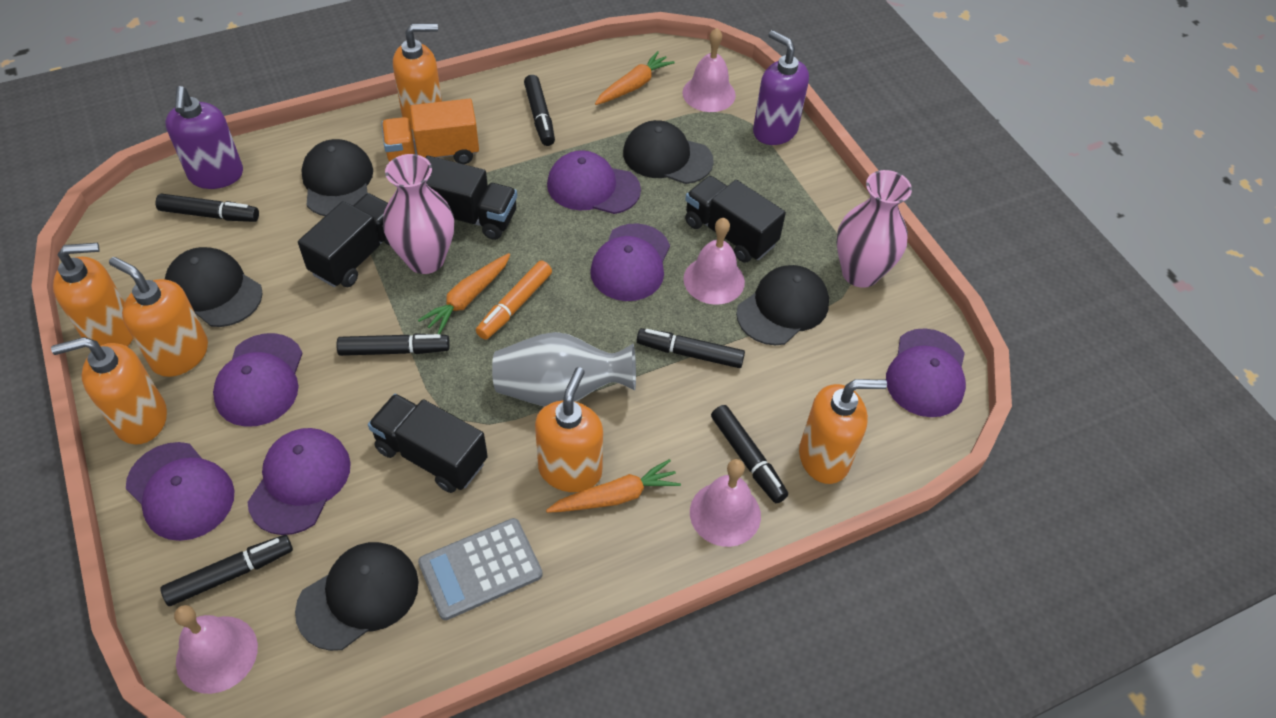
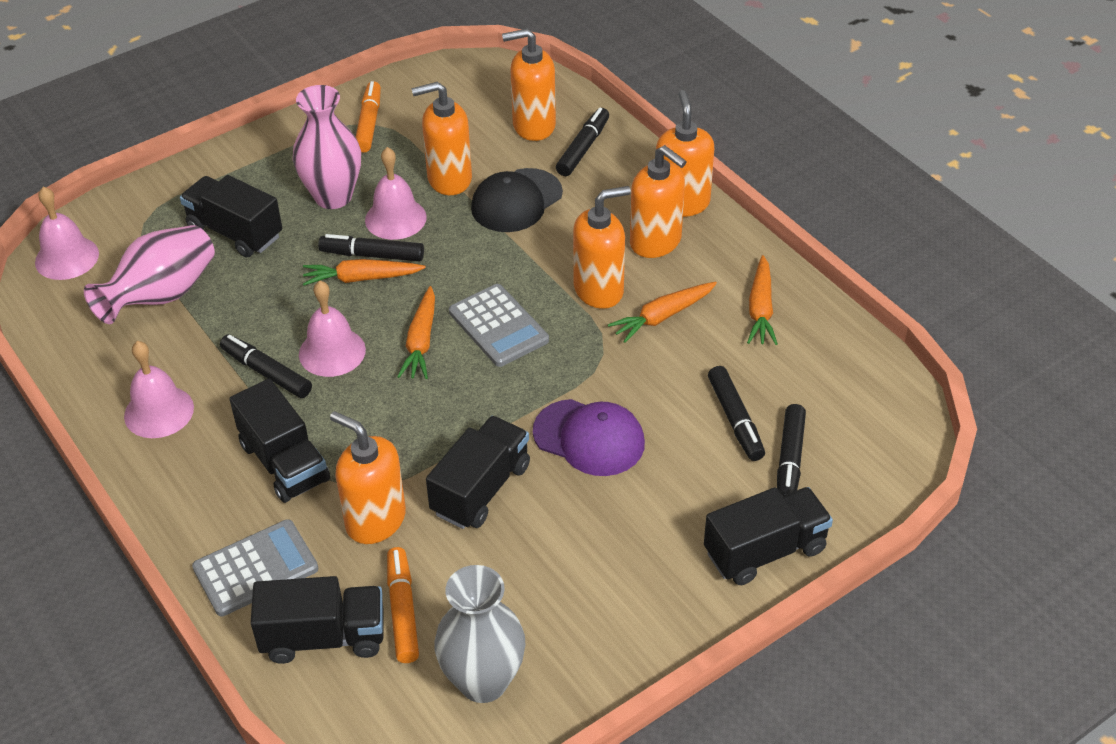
black cap: 5 -> 1
black marker: 6 -> 5
black truck: 4 -> 5
grey calculator: 1 -> 2
orange carrot: 3 -> 4
orange marker: 1 -> 2
orange truck: 1 -> 0
purple cap: 6 -> 1
purple soap dispenser: 2 -> 0

